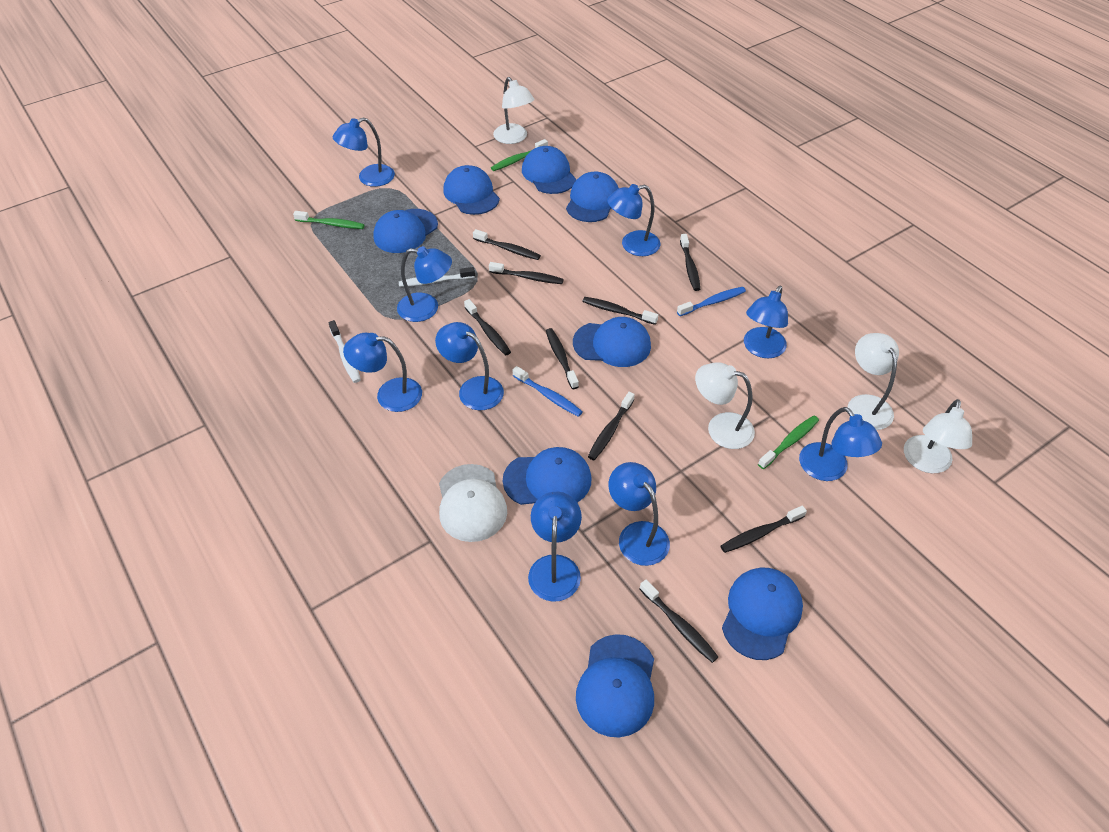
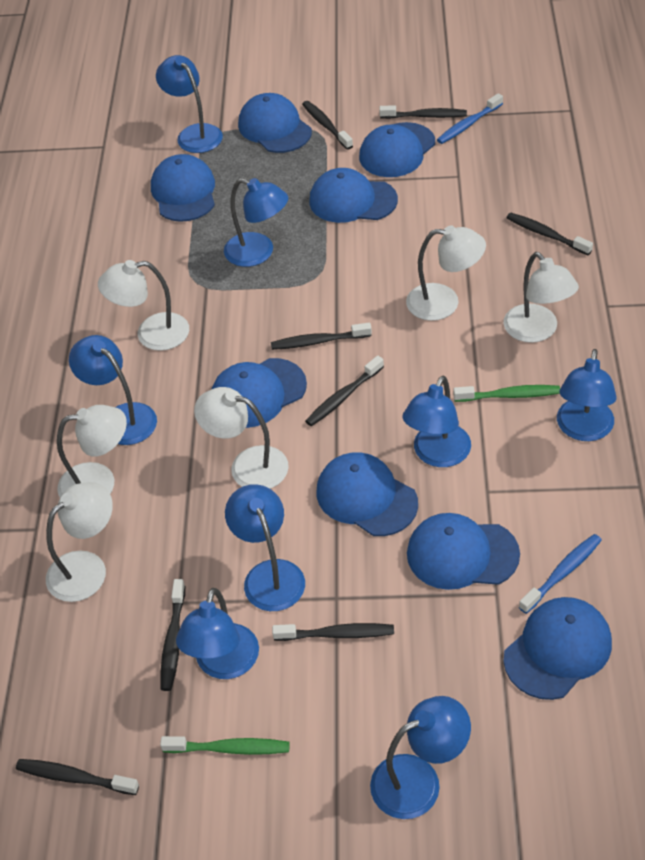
black toothbrush: 9 -> 8
blue lamp: 9 -> 8
green toothbrush: 3 -> 2
white cap: 1 -> 0
white lamp: 4 -> 6
white toothbrush: 2 -> 0

